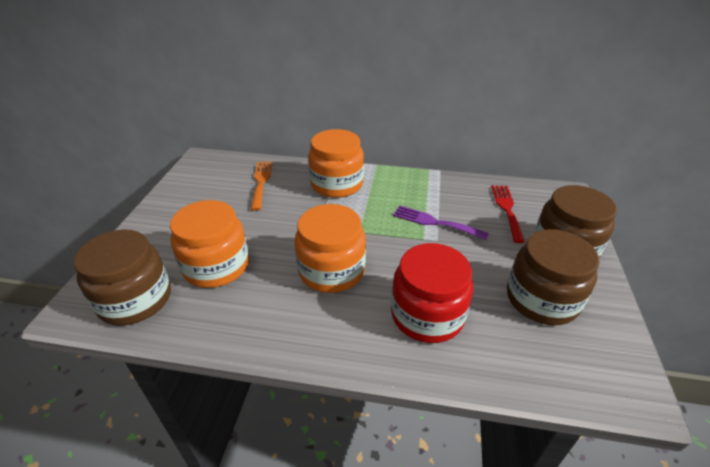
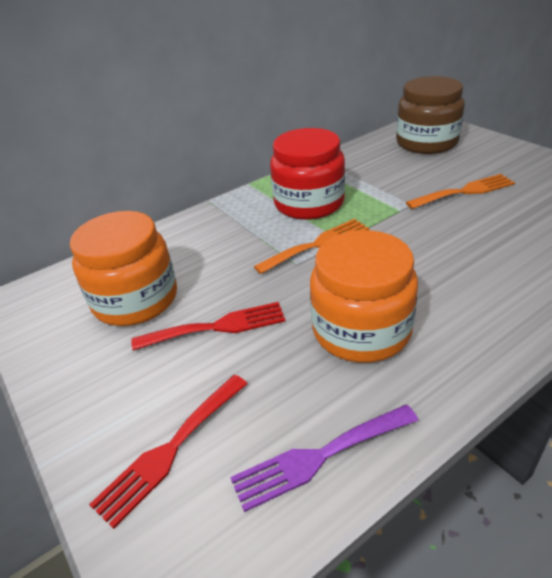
brown jar: 3 -> 1
orange fork: 1 -> 2
orange jar: 3 -> 2
red fork: 1 -> 2

